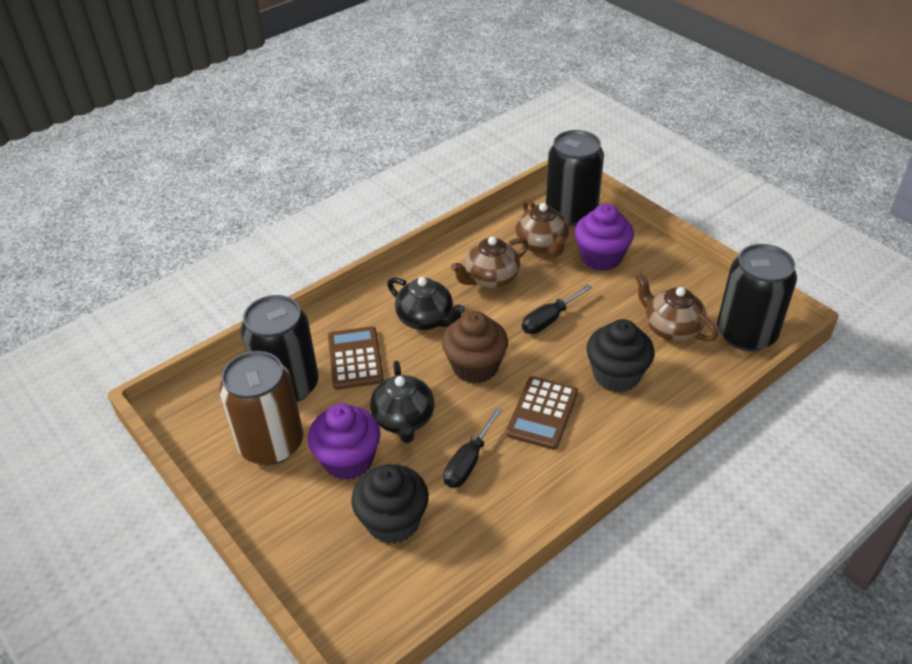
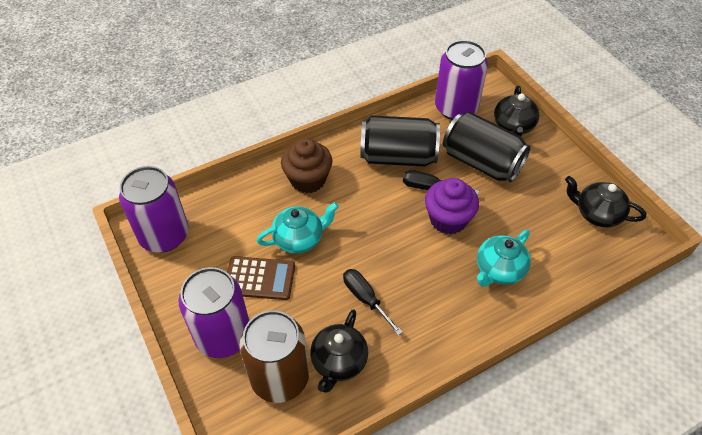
black can: 3 -> 2
black cupcake: 2 -> 0
black teapot: 2 -> 3
brown calculator: 2 -> 1
brown teapot: 3 -> 0
purple can: 0 -> 3
purple cupcake: 2 -> 1
turquoise teapot: 0 -> 2

